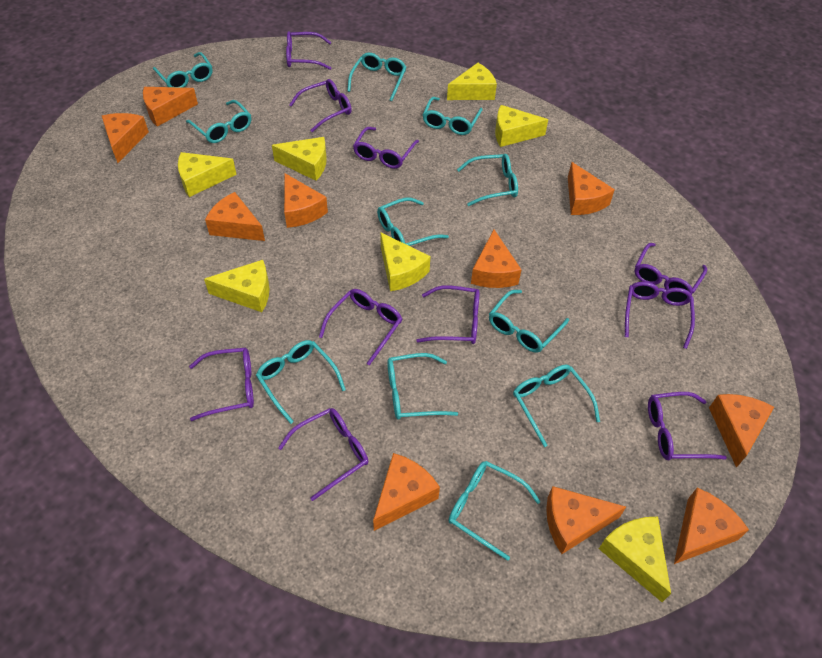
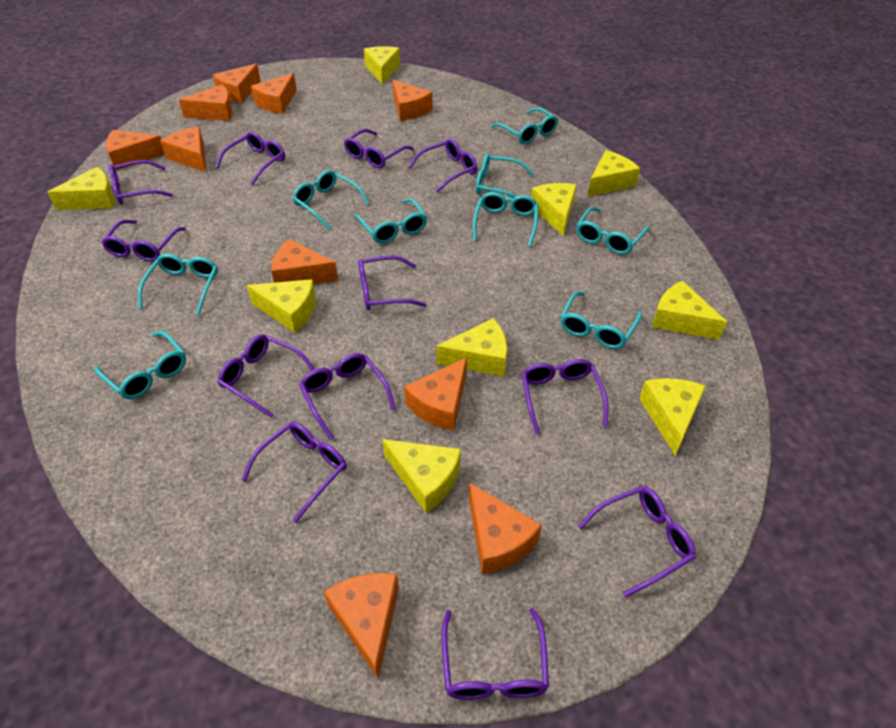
purple glasses: 10 -> 12
turquoise glasses: 11 -> 9
yellow cheese: 7 -> 9

